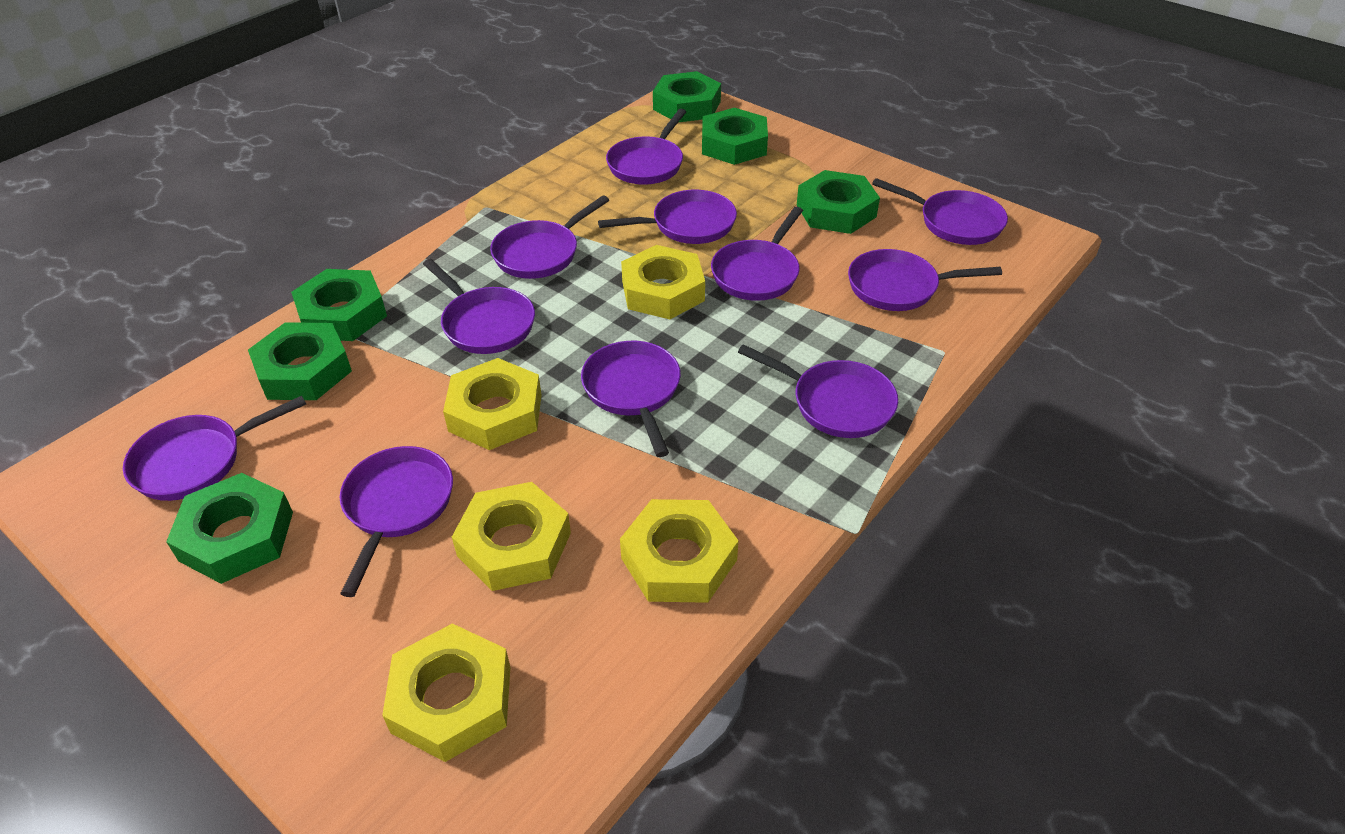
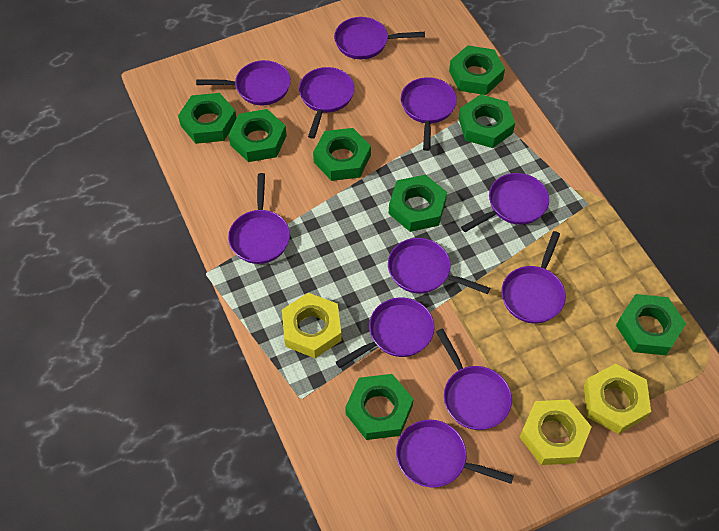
green nut: 6 -> 8
yellow nut: 5 -> 3

